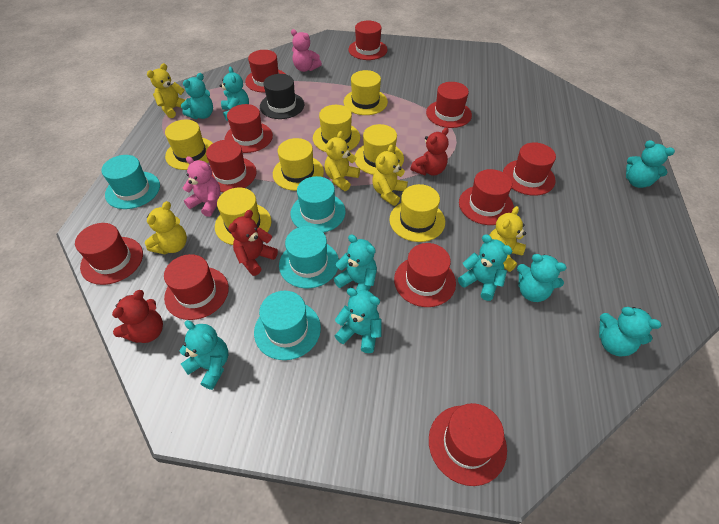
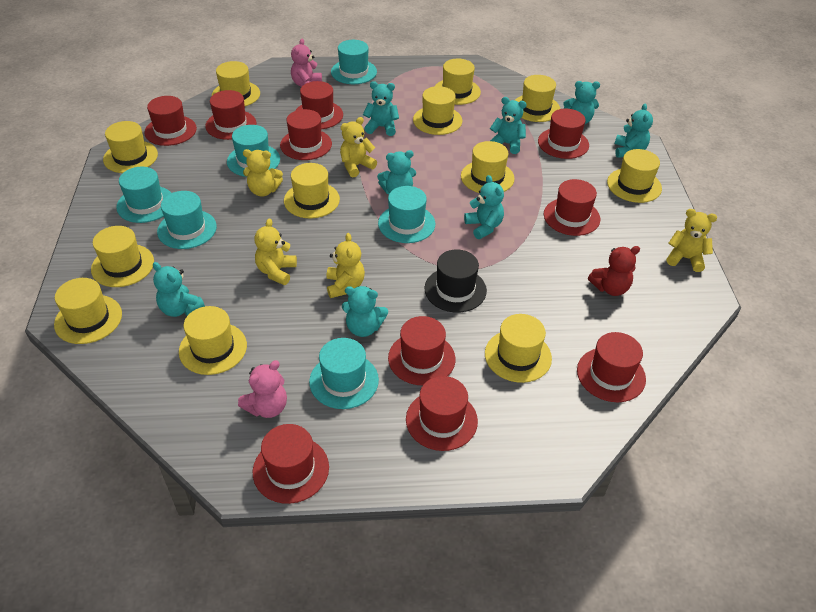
red hat: 11 -> 10
red teddy bear: 3 -> 1
turquoise hat: 4 -> 6
turquoise teddy bear: 9 -> 8
yellow hat: 7 -> 12

